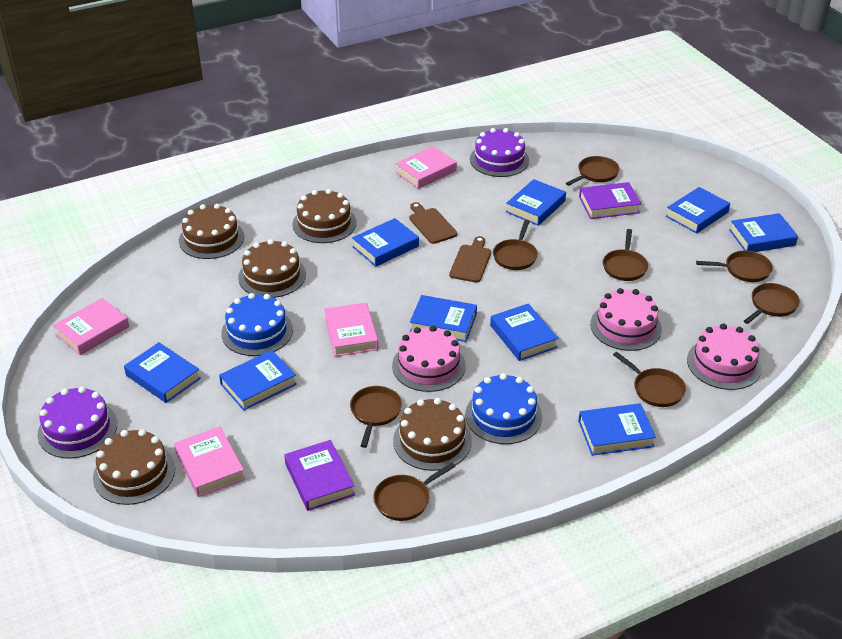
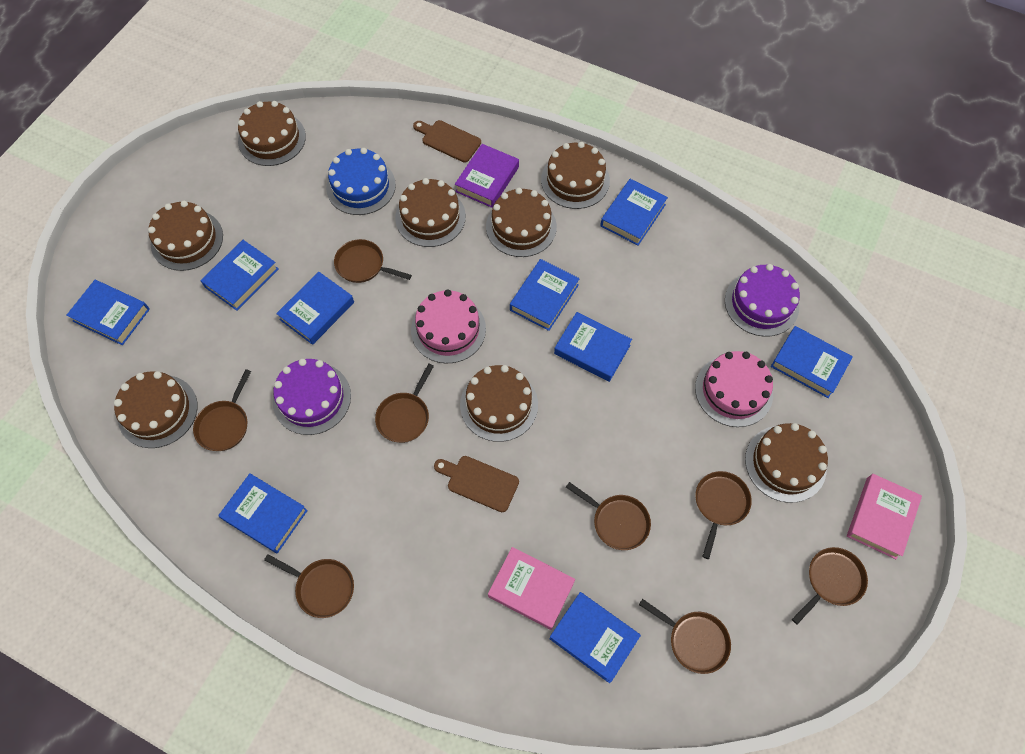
blue cake: 2 -> 1
brown cake: 5 -> 8
pink book: 4 -> 2
pink cake: 3 -> 2
purple book: 2 -> 1

